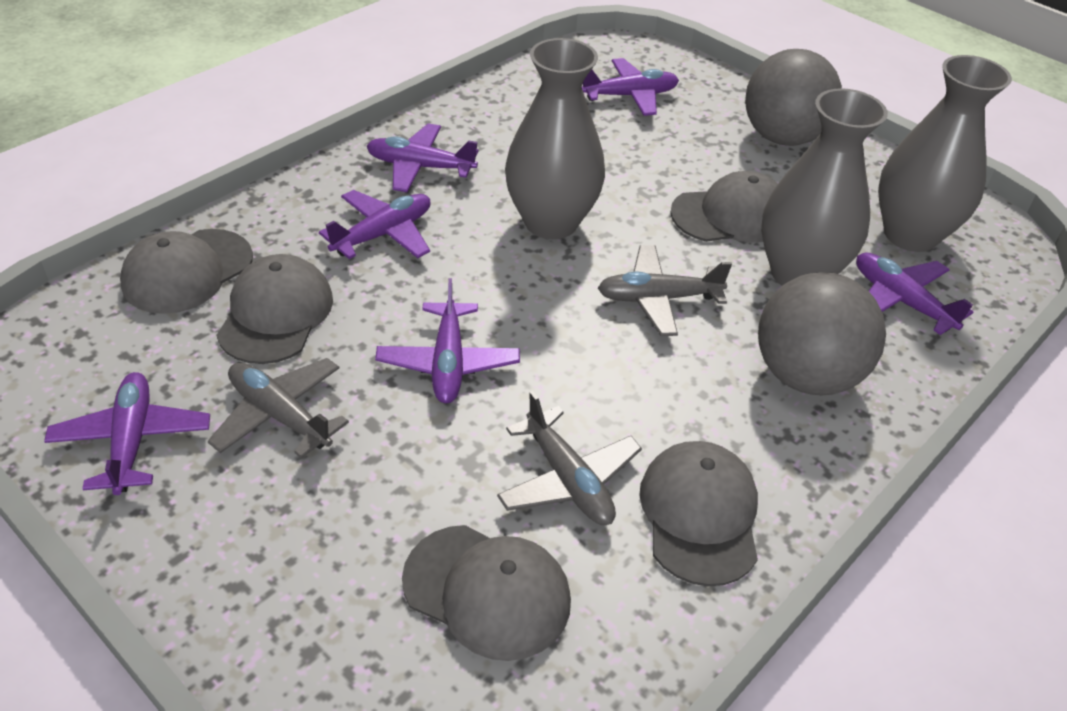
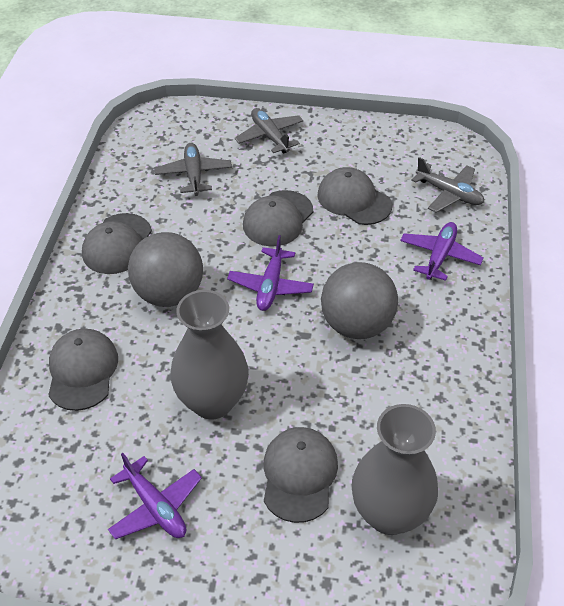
grey vase: 3 -> 2
purple plane: 6 -> 3

